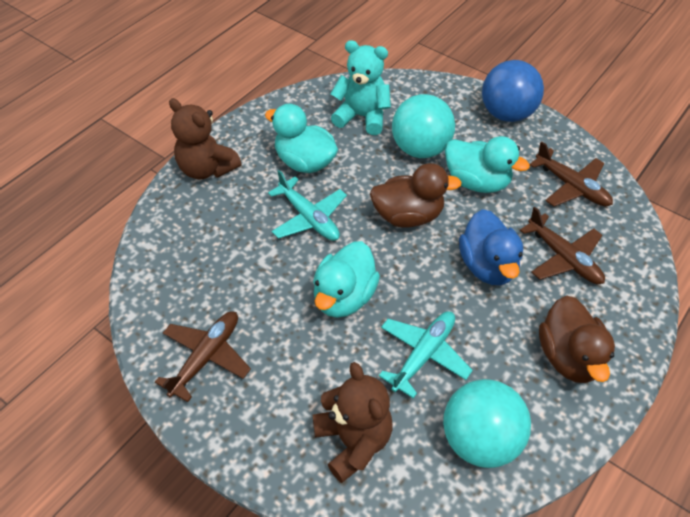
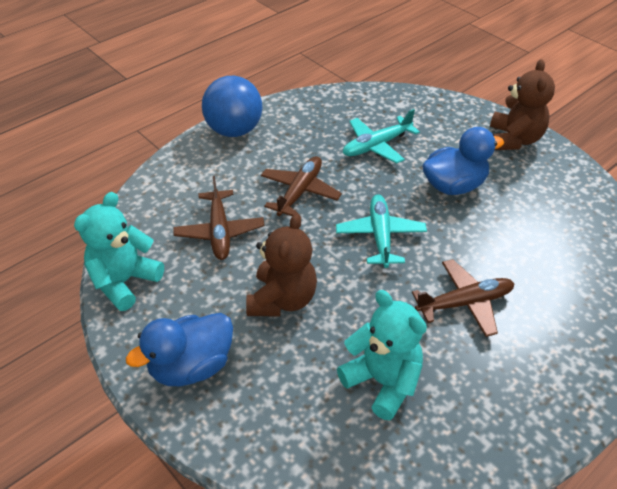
blue duck: 1 -> 2
brown duck: 2 -> 0
turquoise ball: 2 -> 0
turquoise duck: 3 -> 0
turquoise teddy bear: 1 -> 2

